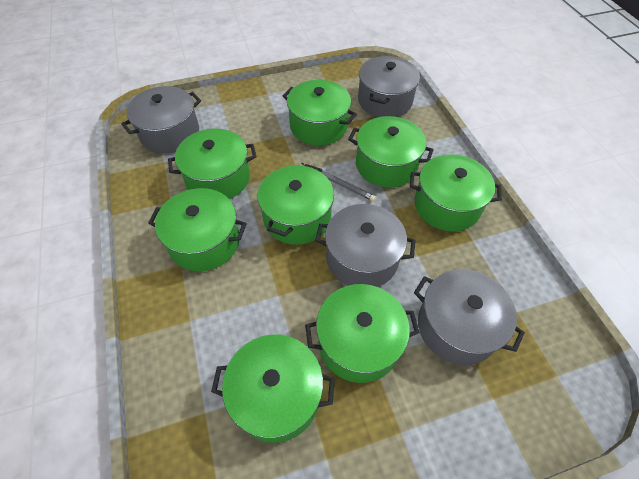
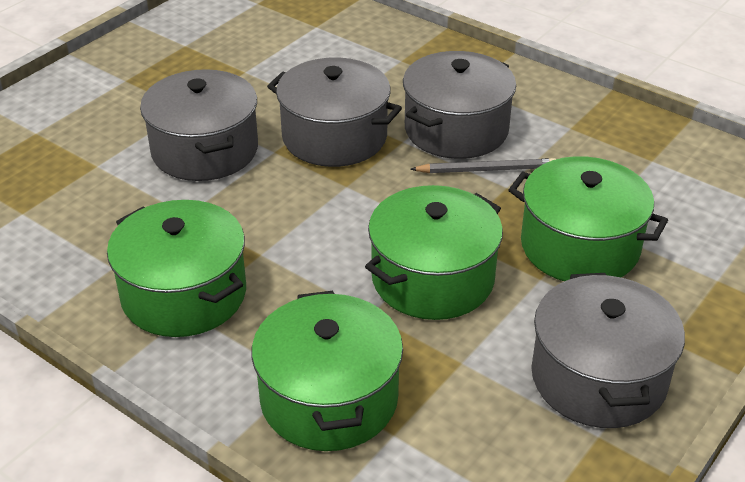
green pot: 8 -> 4

